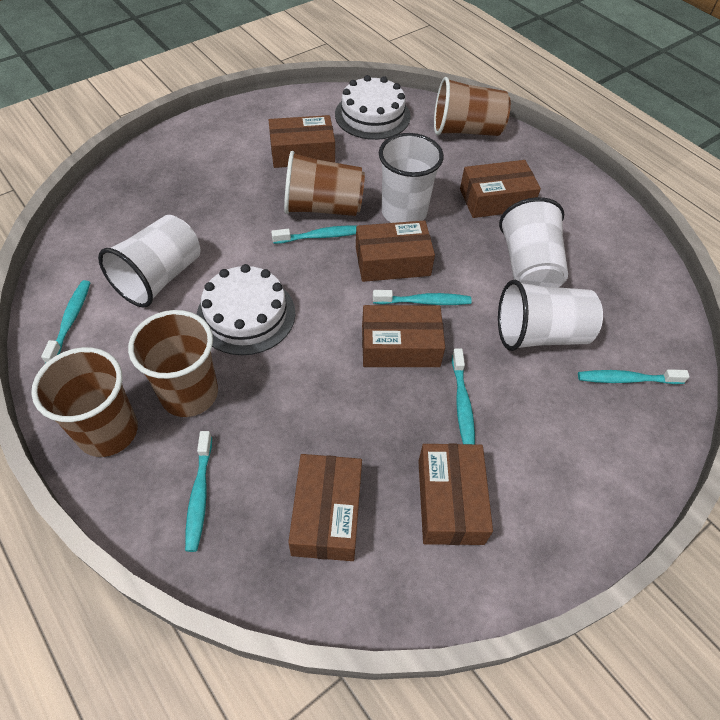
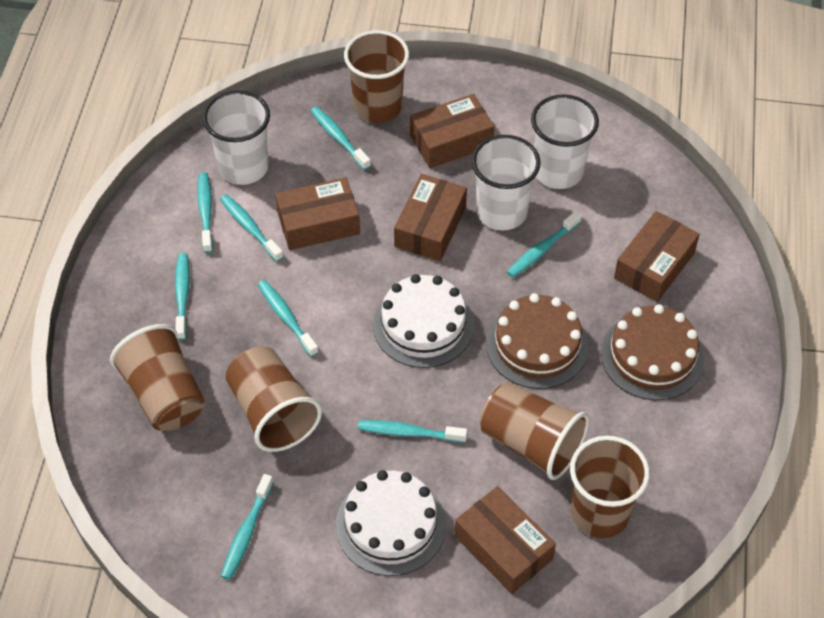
brown box: 6 -> 5
brown cake: 0 -> 2
brown cup: 4 -> 5
turquoise toothbrush: 6 -> 8
white cup: 4 -> 3

